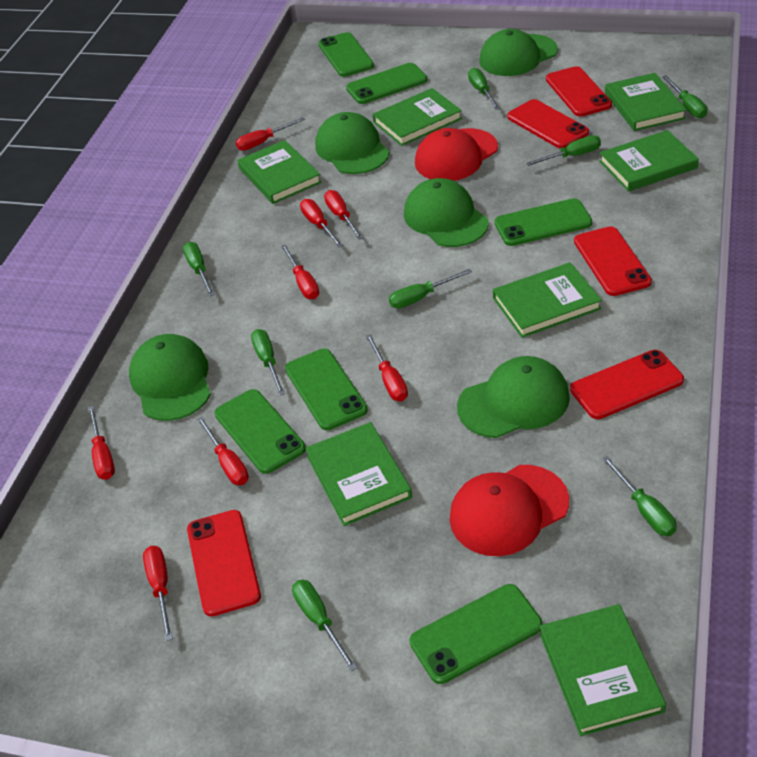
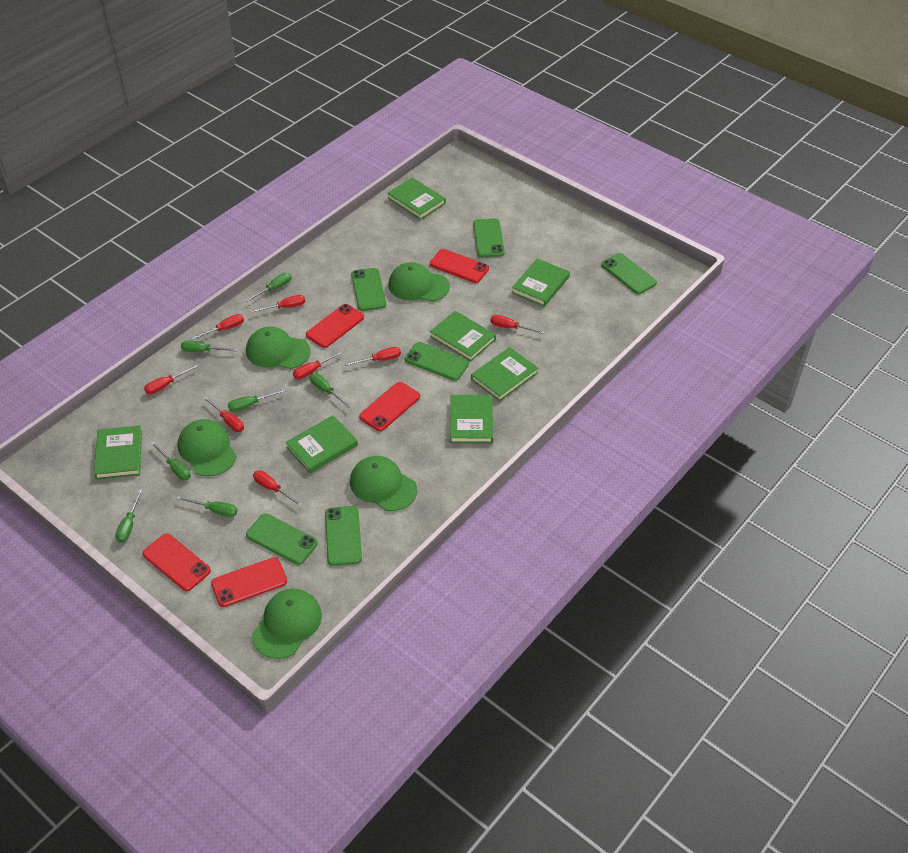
green screwdriver: 8 -> 7
red cap: 2 -> 0

